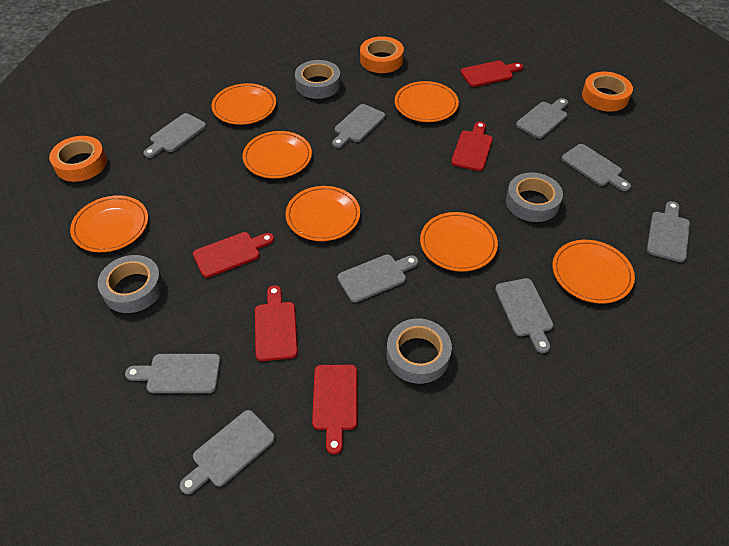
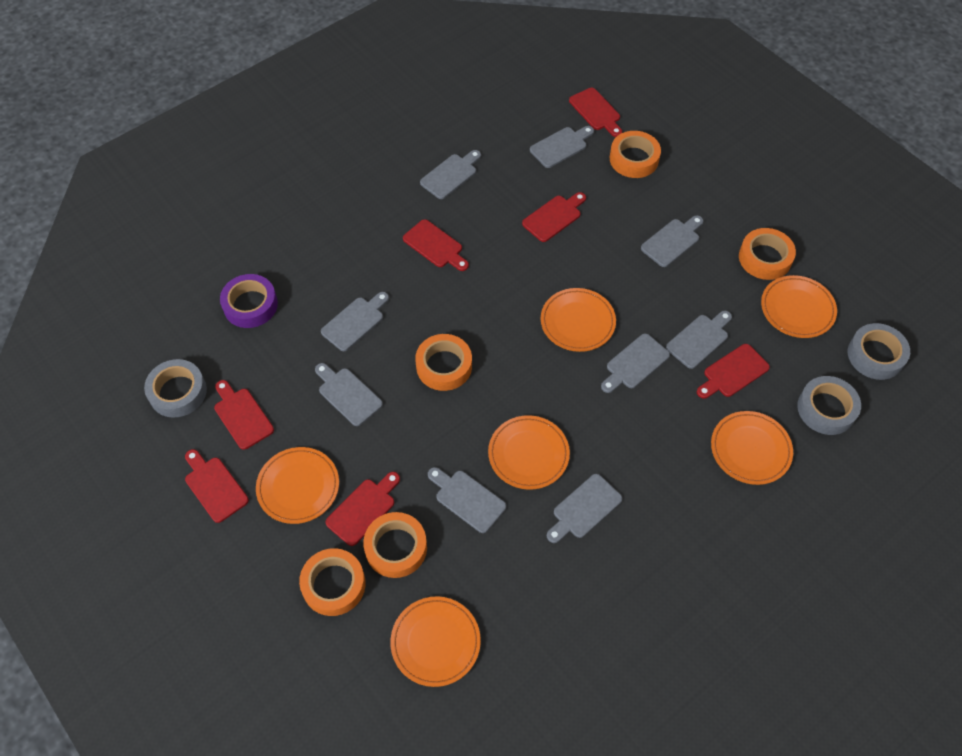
grey tape: 4 -> 3
orange plate: 7 -> 6
orange tape: 3 -> 5
purple tape: 0 -> 1
red cutting board: 5 -> 7

